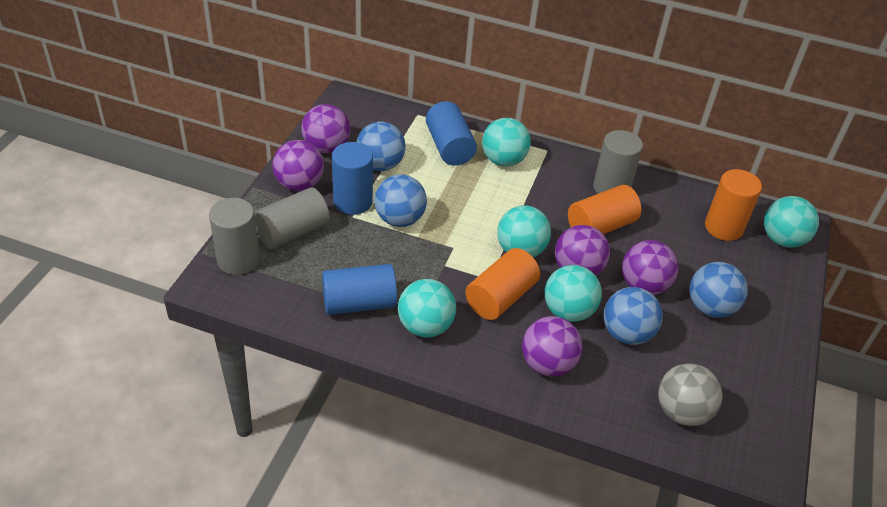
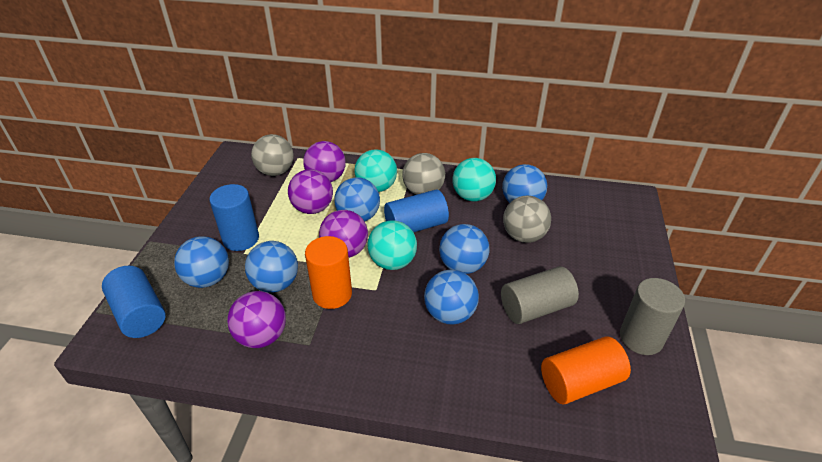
blue ball: 4 -> 6
grey ball: 1 -> 3
grey cylinder: 3 -> 2
orange cylinder: 3 -> 2
purple ball: 5 -> 4
turquoise ball: 5 -> 3

